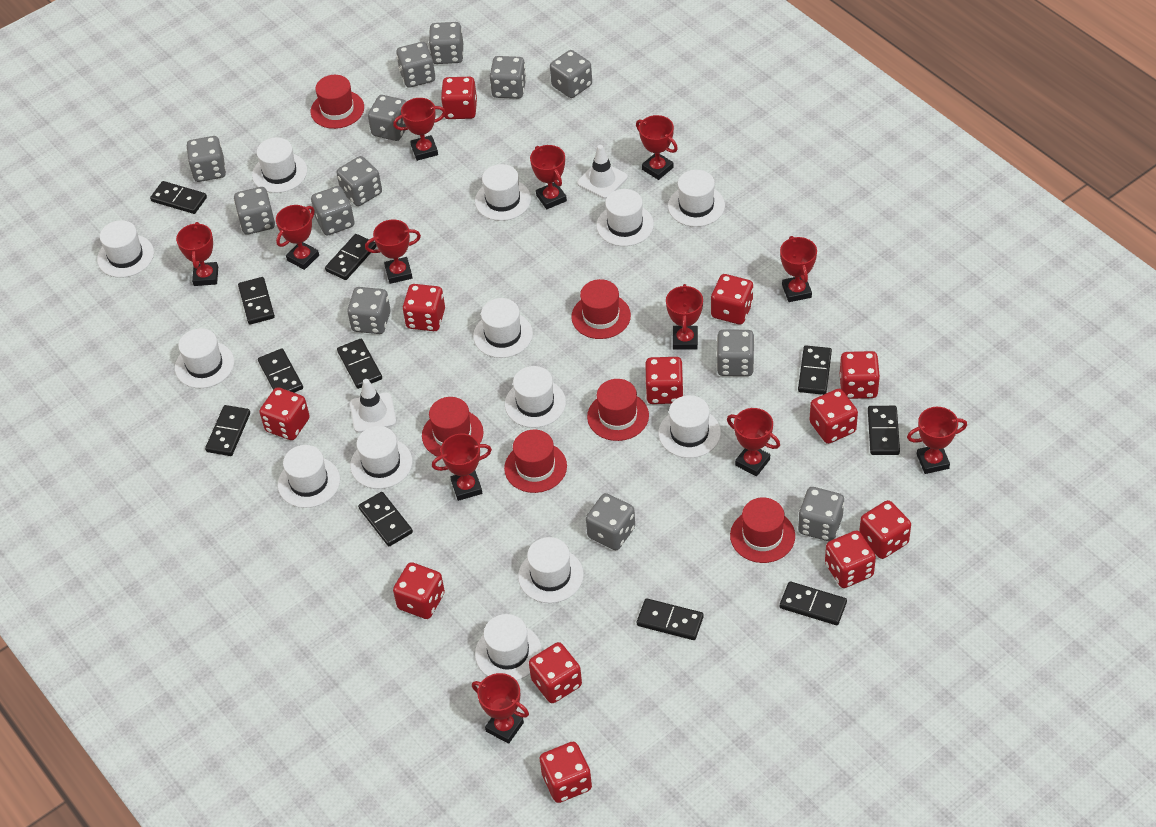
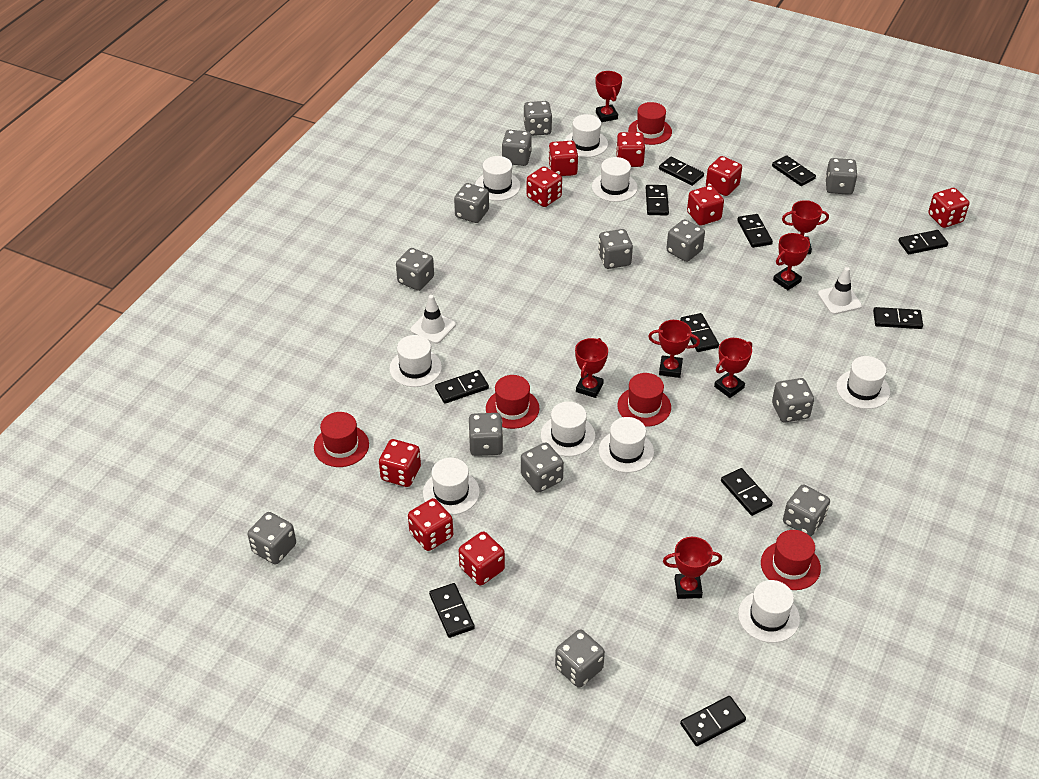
red dice: 12 -> 9
red hat: 6 -> 5
red trophy: 12 -> 7
white hat: 13 -> 9

